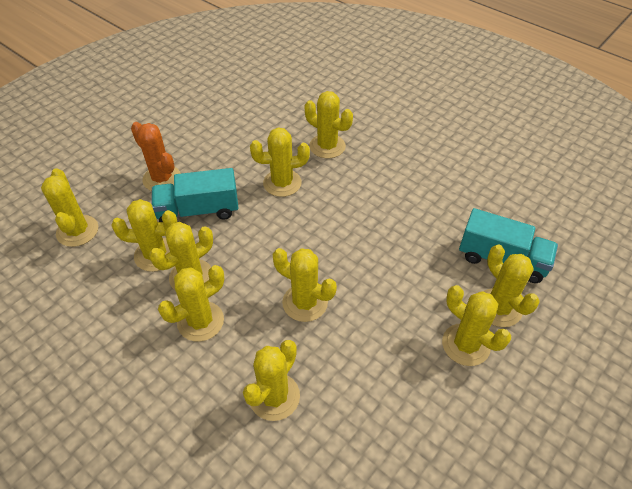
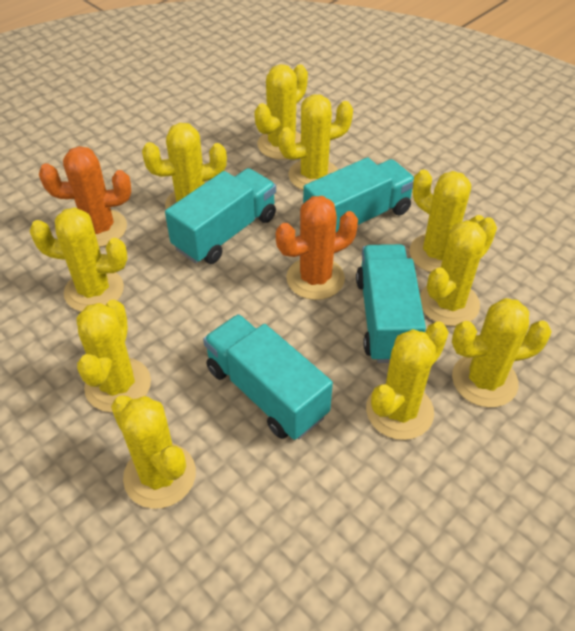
orange cactus: 1 -> 2
turquoise truck: 2 -> 4

